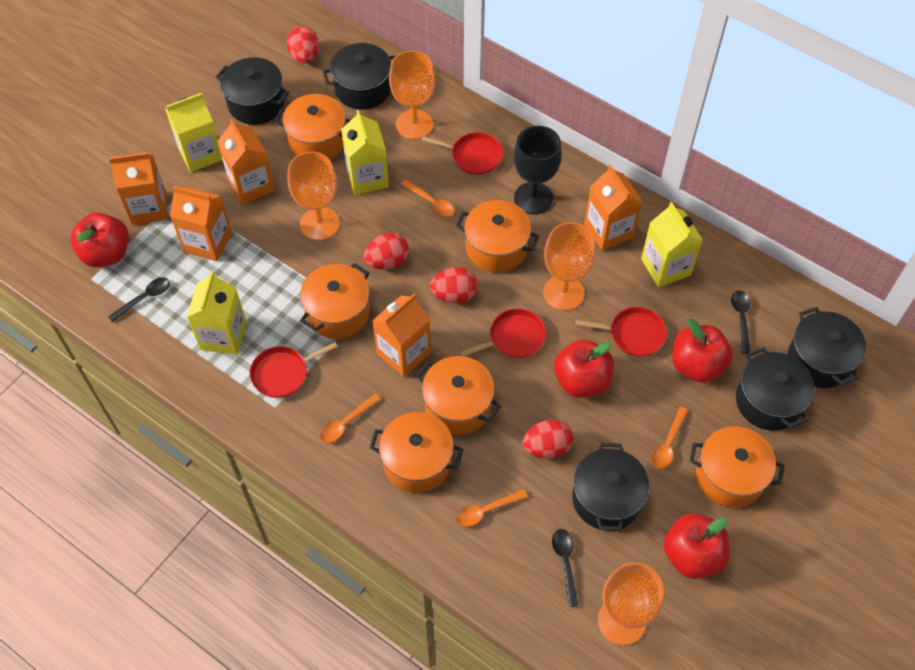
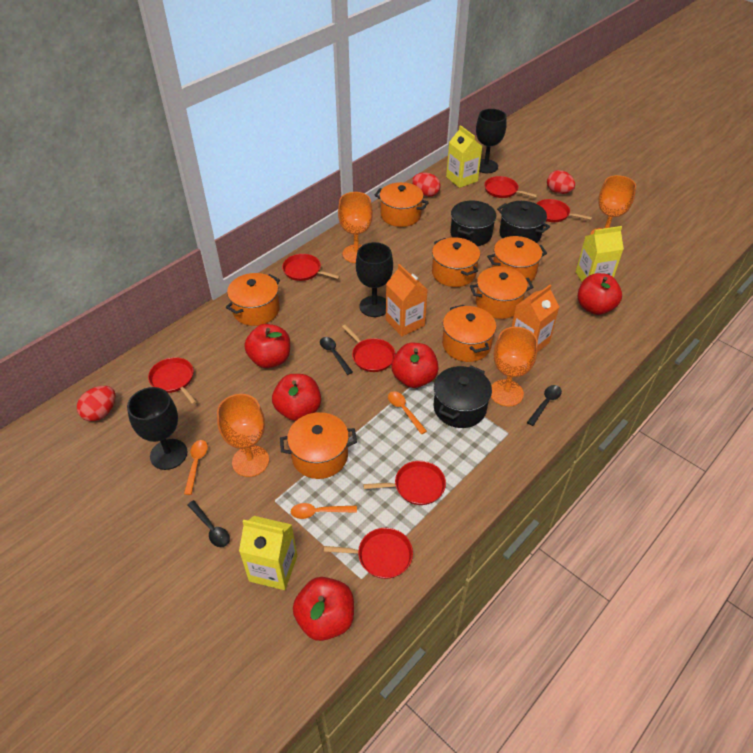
black goblet: 1 -> 3
black pot: 5 -> 3
orange carton: 5 -> 2
orange pot: 6 -> 7
orange spoon: 4 -> 3
red apple: 4 -> 5
red egg: 4 -> 3
red pan: 4 -> 7
yellow carton: 4 -> 3

